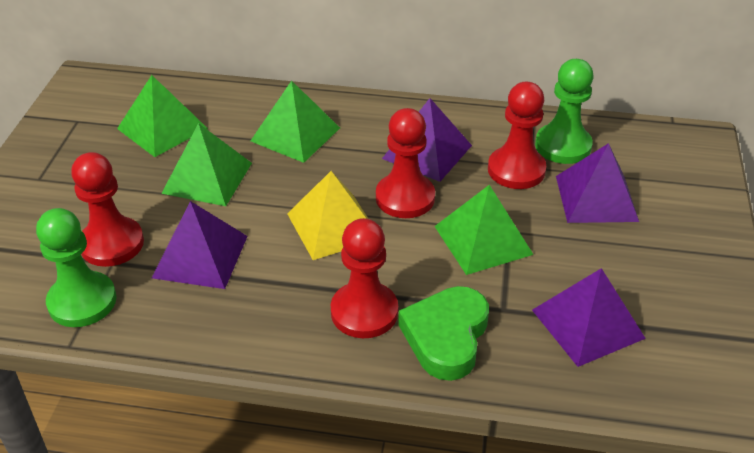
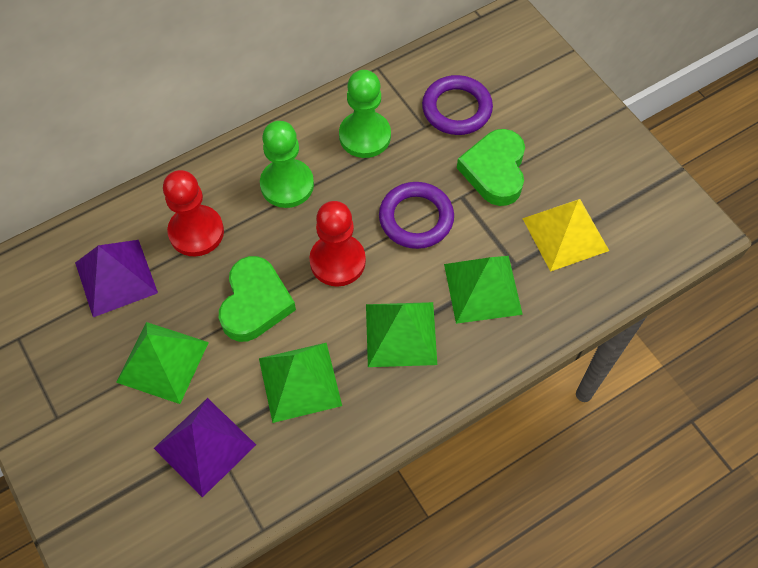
green heart: 1 -> 2
purple pyramid: 4 -> 2
purple ring: 0 -> 2
red pawn: 4 -> 2

